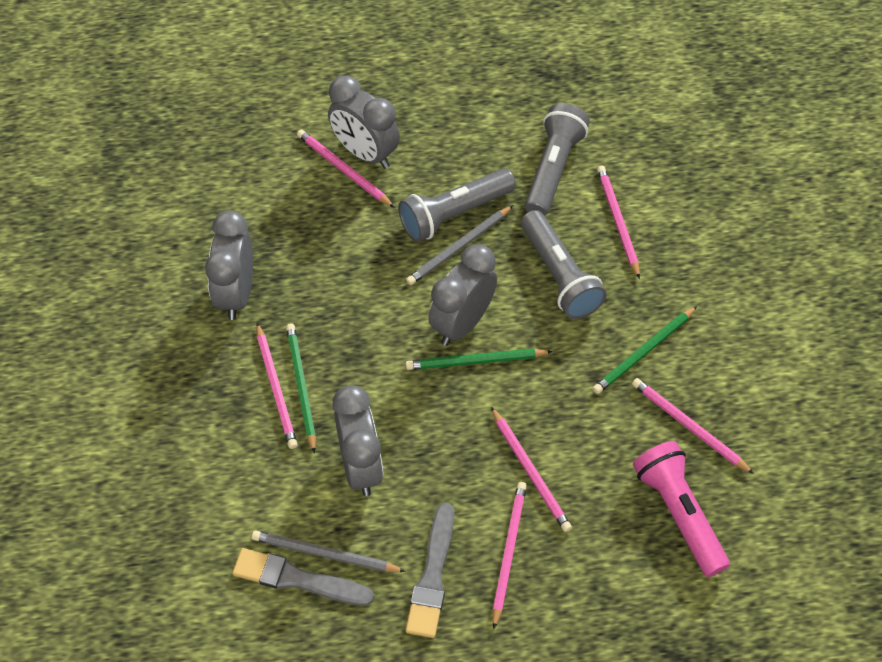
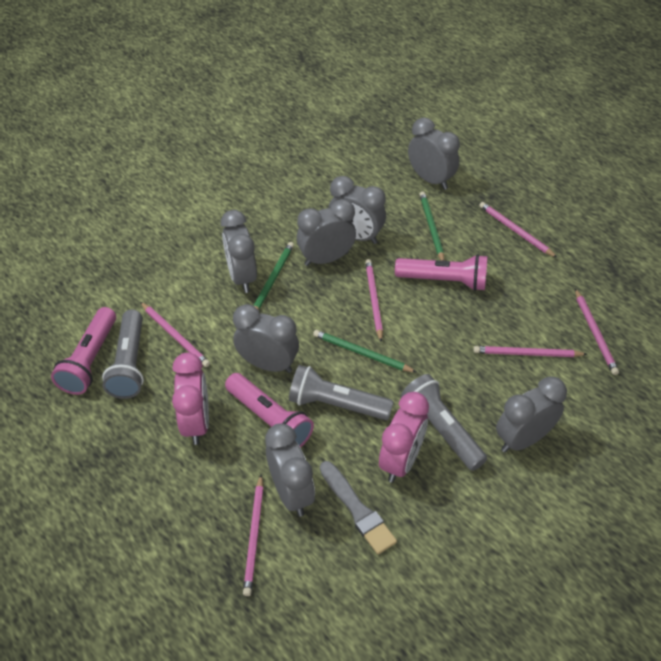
grey brush: 2 -> 1
grey clock: 4 -> 7
grey pencil: 2 -> 0
pink clock: 0 -> 2
pink flashlight: 1 -> 3

